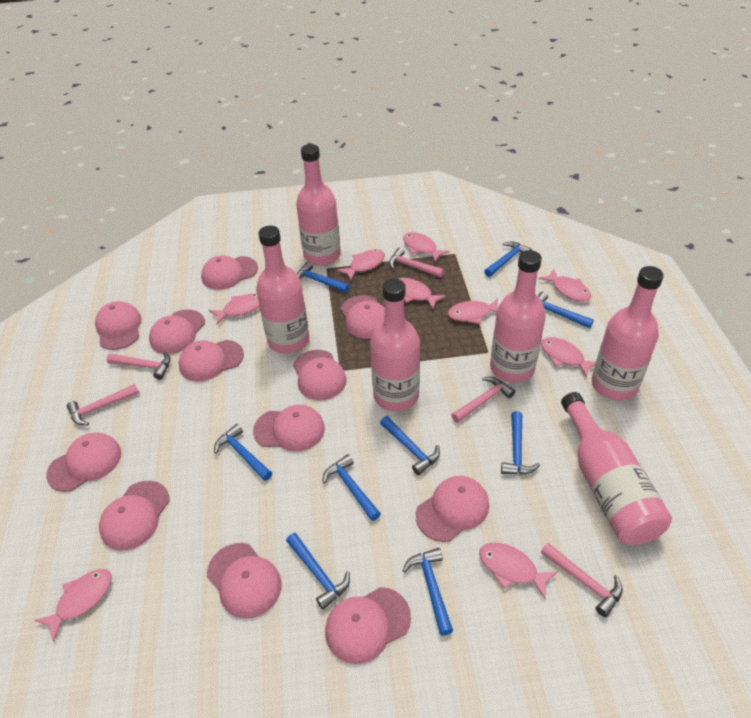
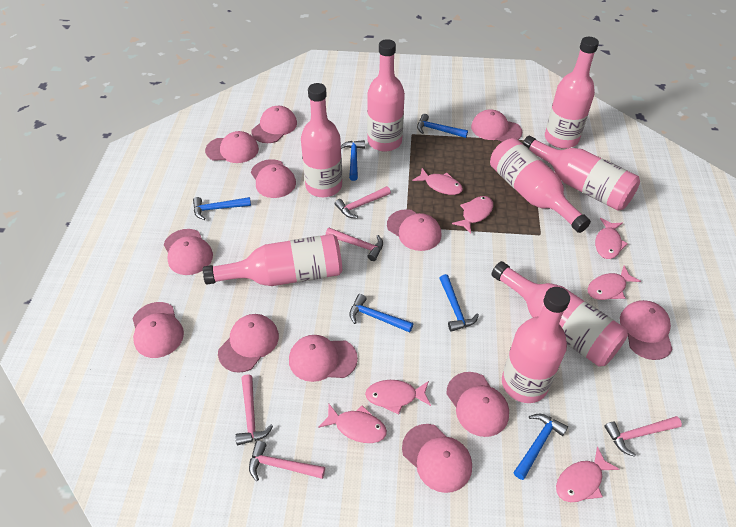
blue hammer: 9 -> 6
pink bottle: 6 -> 8
pink fish: 9 -> 7

